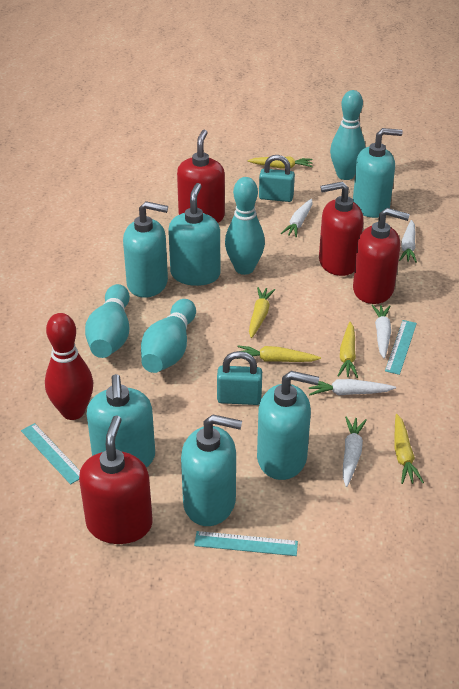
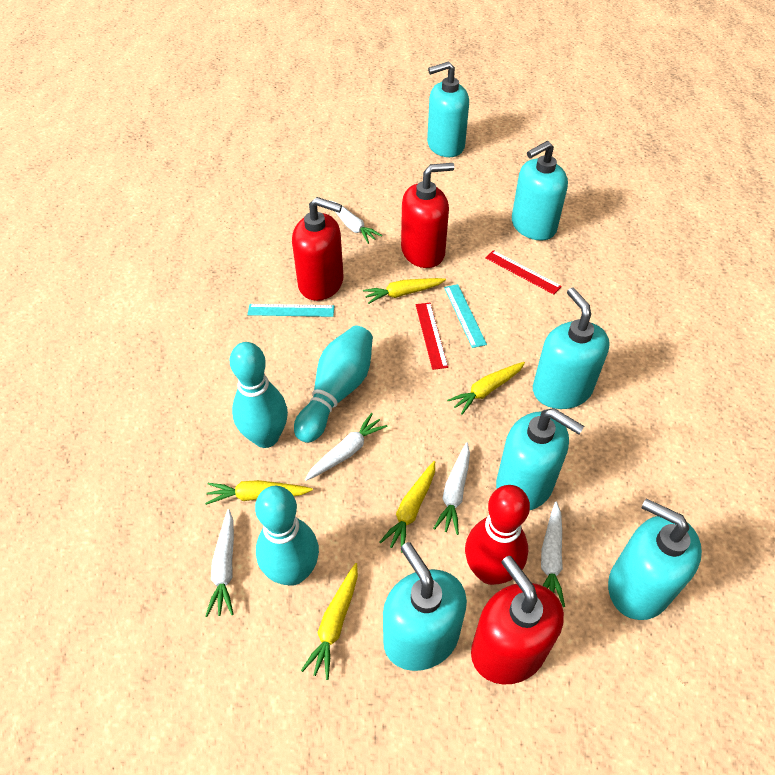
red ruler: 0 -> 2
red soap dispenser: 4 -> 3
turquoise bowling pin: 4 -> 3
turquoise padlock: 2 -> 0
turquoise ruler: 3 -> 2

